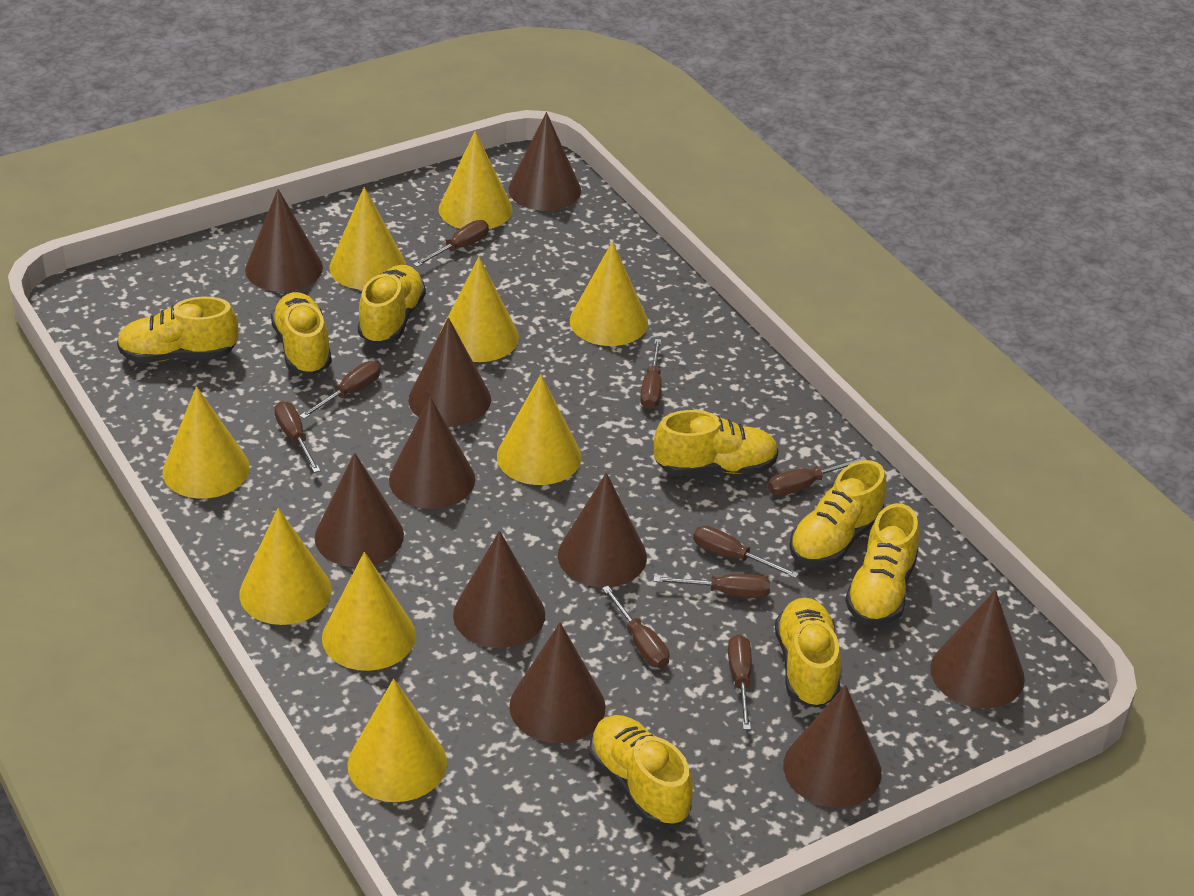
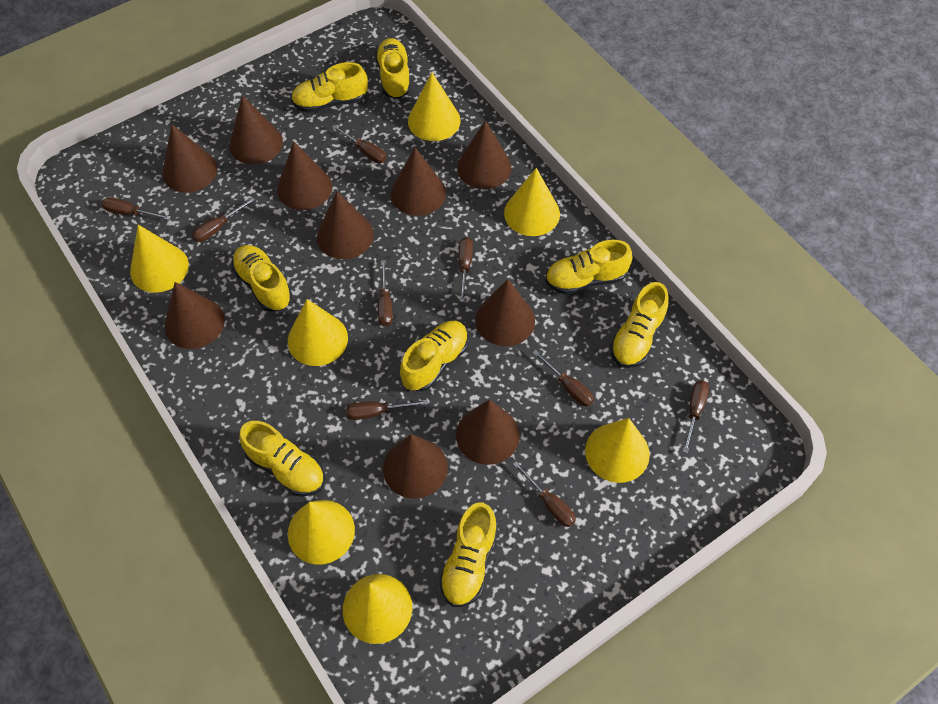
yellow cone: 9 -> 7

